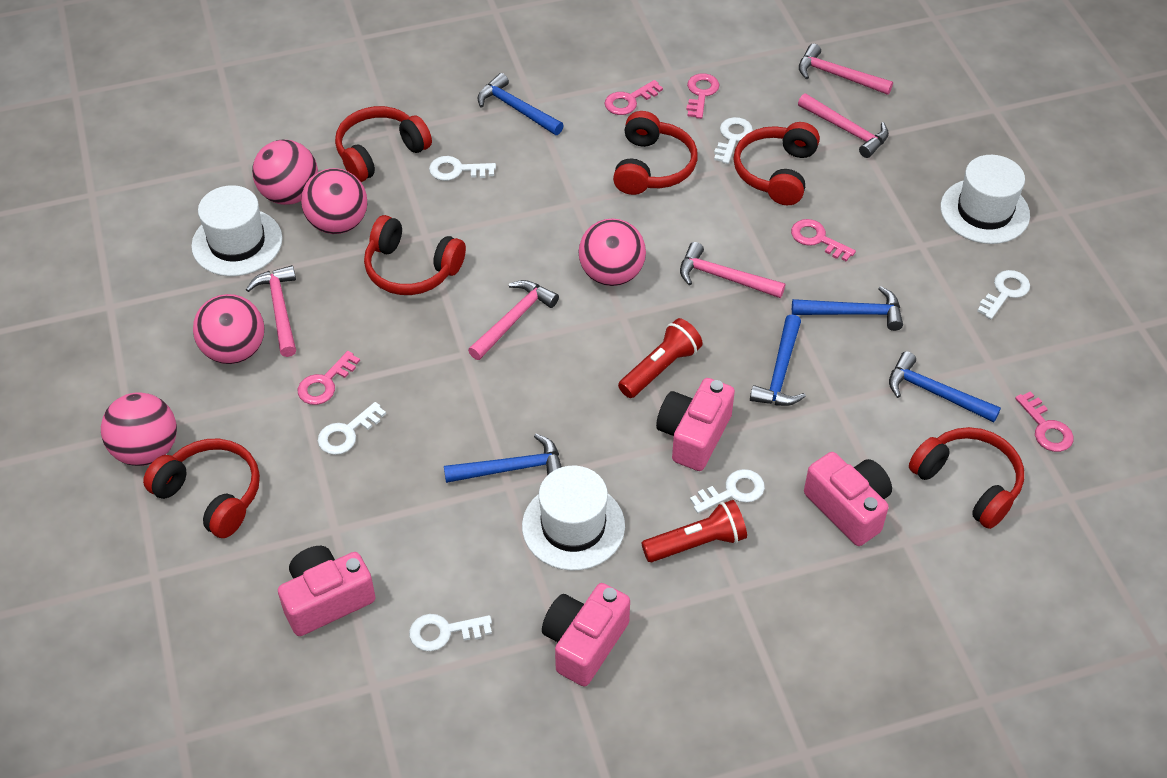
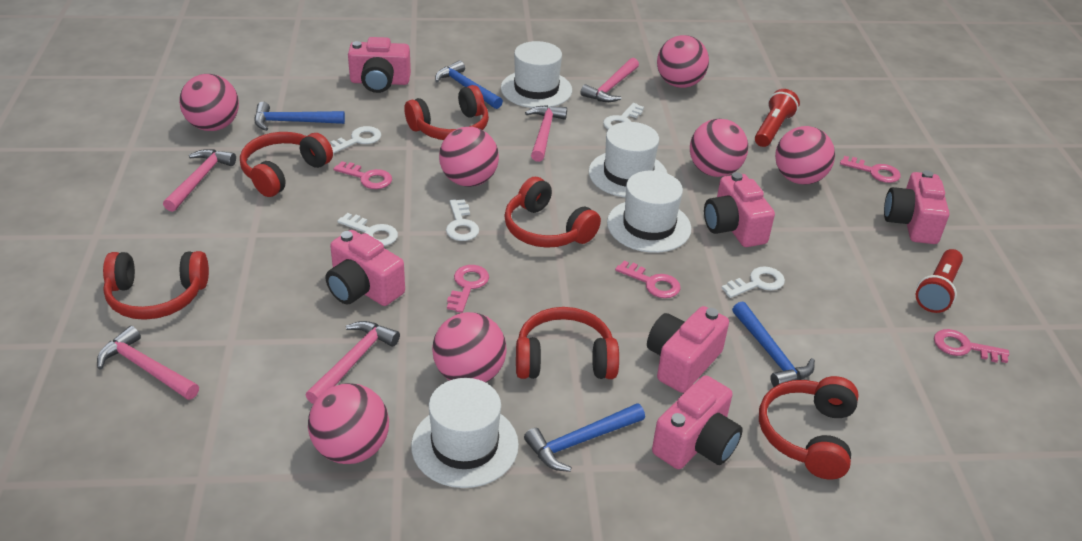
blue hammer: 5 -> 4
pink ball: 5 -> 7
pink camera: 4 -> 6
white hat: 3 -> 4
white key: 6 -> 5

